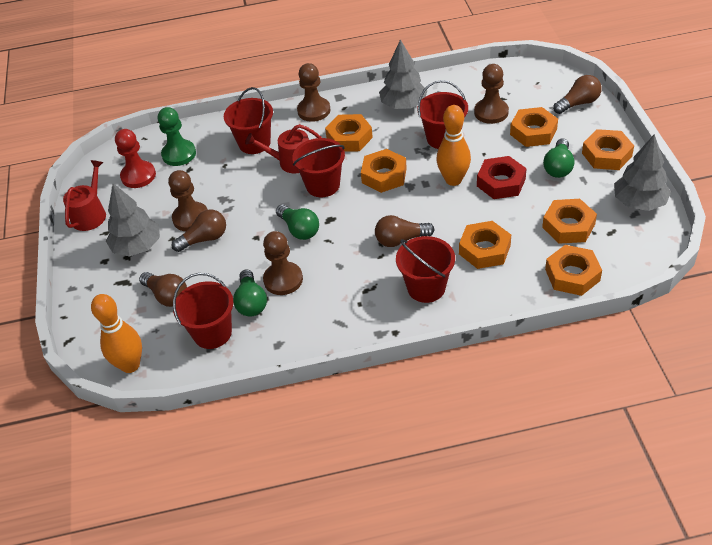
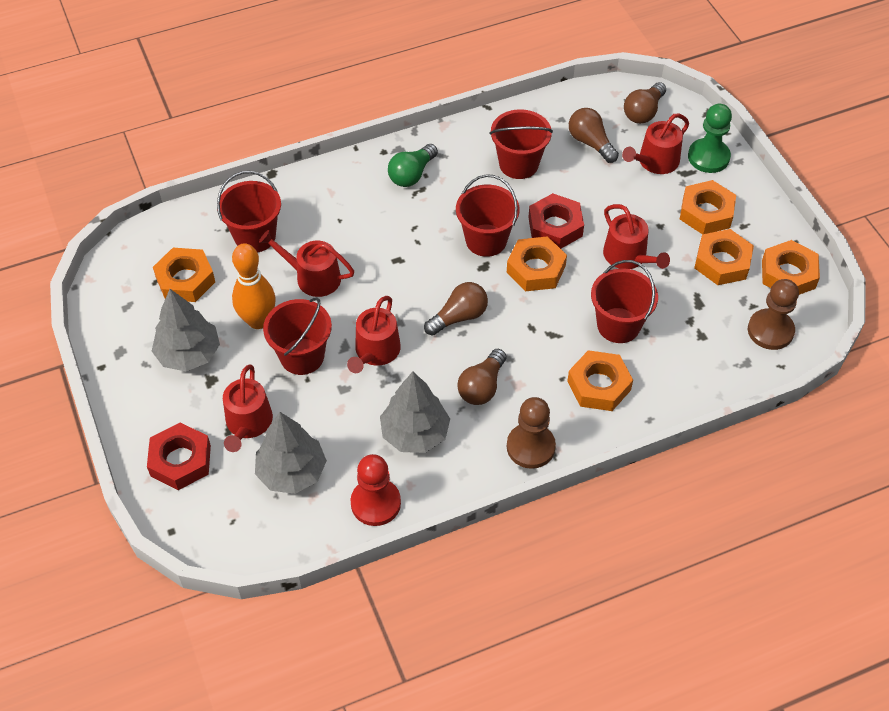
brown pawn: 4 -> 2
green light bulb: 3 -> 1
orange bowling pin: 2 -> 1
orange nut: 7 -> 6
red nut: 1 -> 2
red watering can: 2 -> 5

